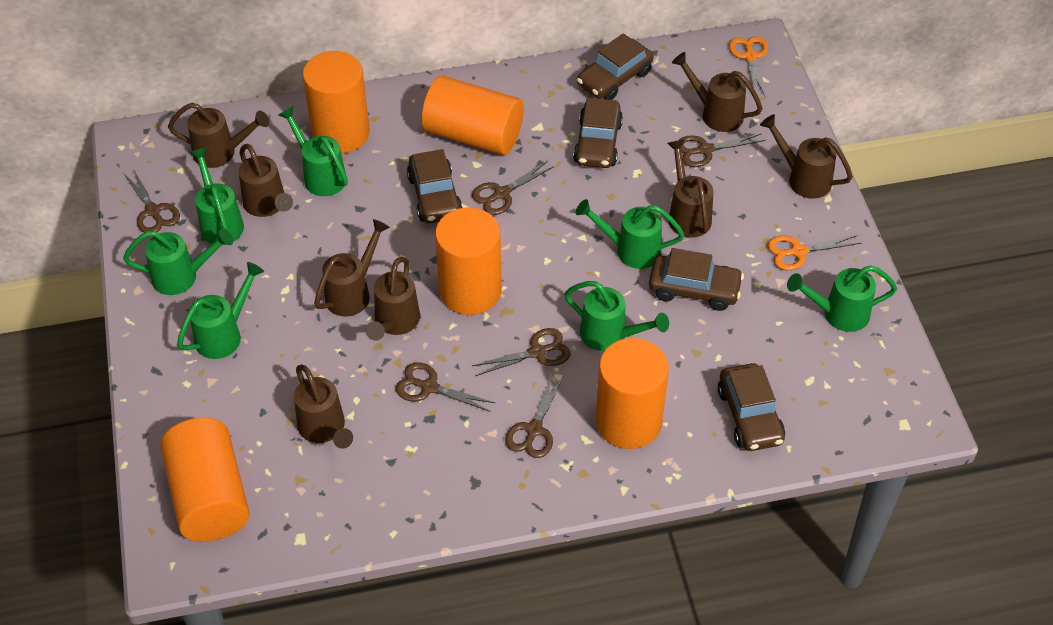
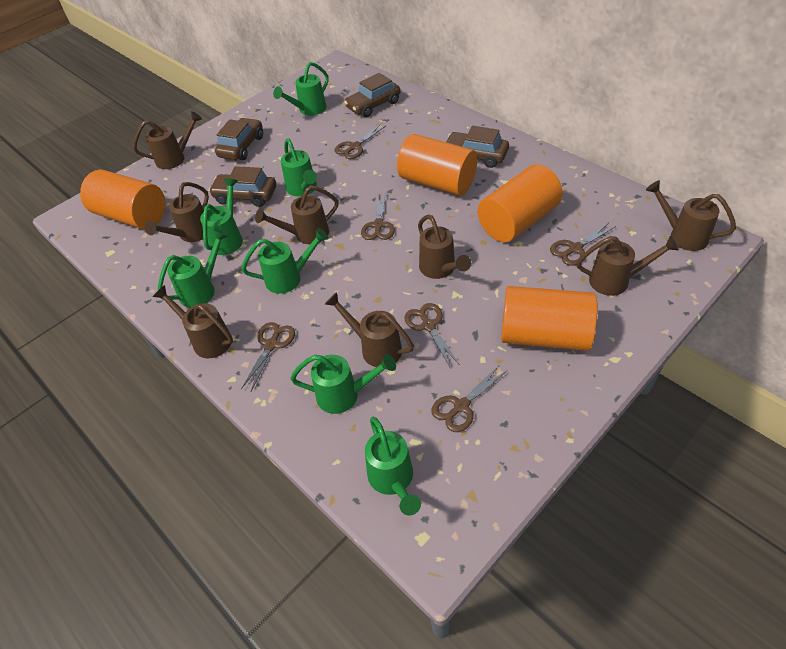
brown car: 5 -> 4
orange cylinder: 5 -> 4
orange scissors: 2 -> 0

